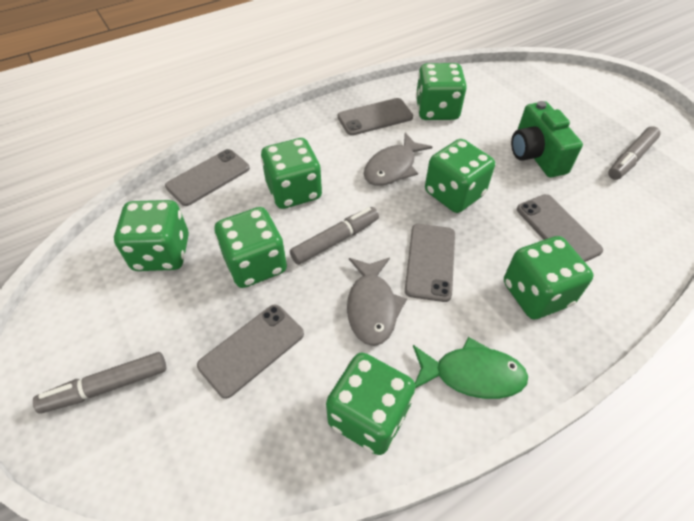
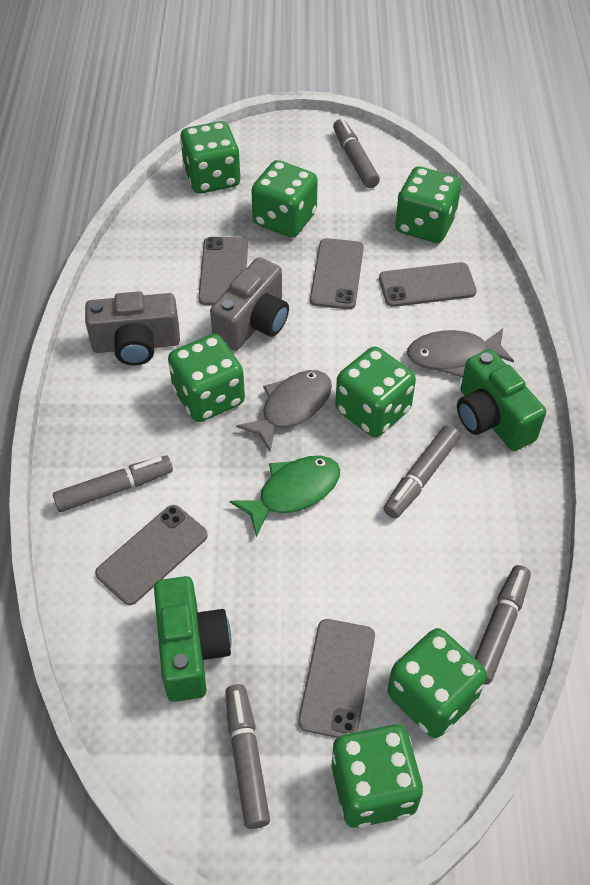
green camera: 1 -> 2
grey camera: 0 -> 2
grey marker: 3 -> 5

